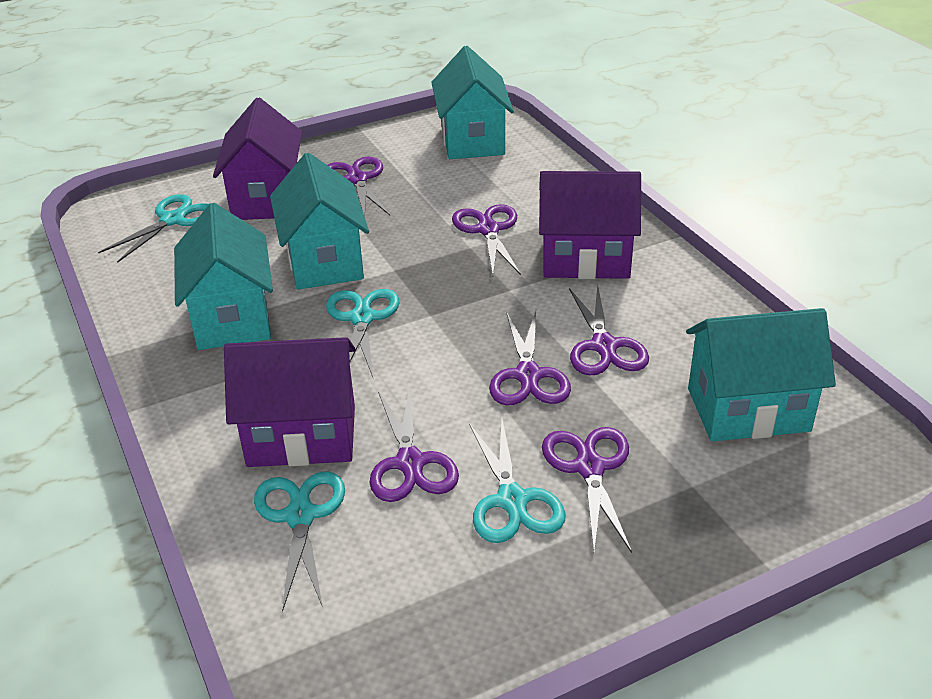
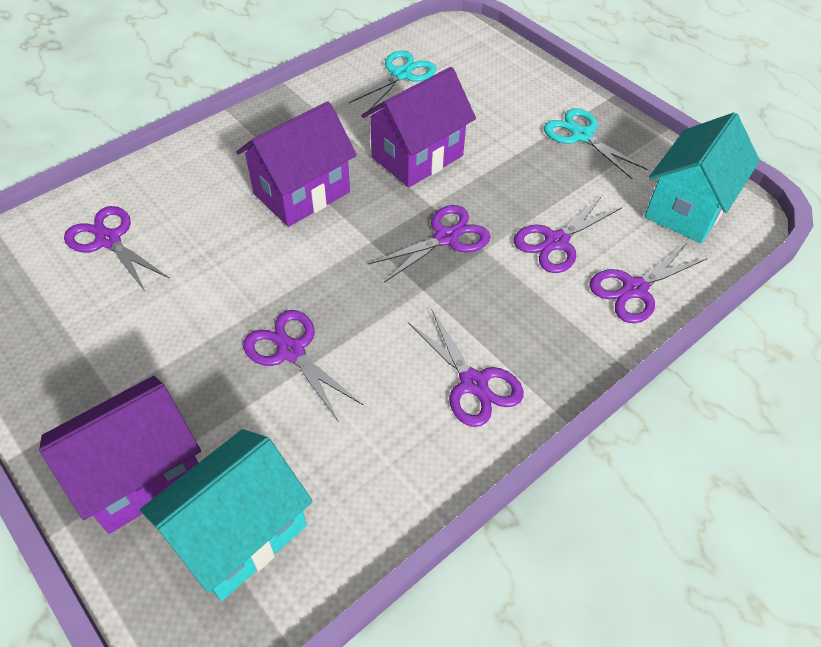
turquoise house: 4 -> 2
turquoise scissors: 4 -> 2

